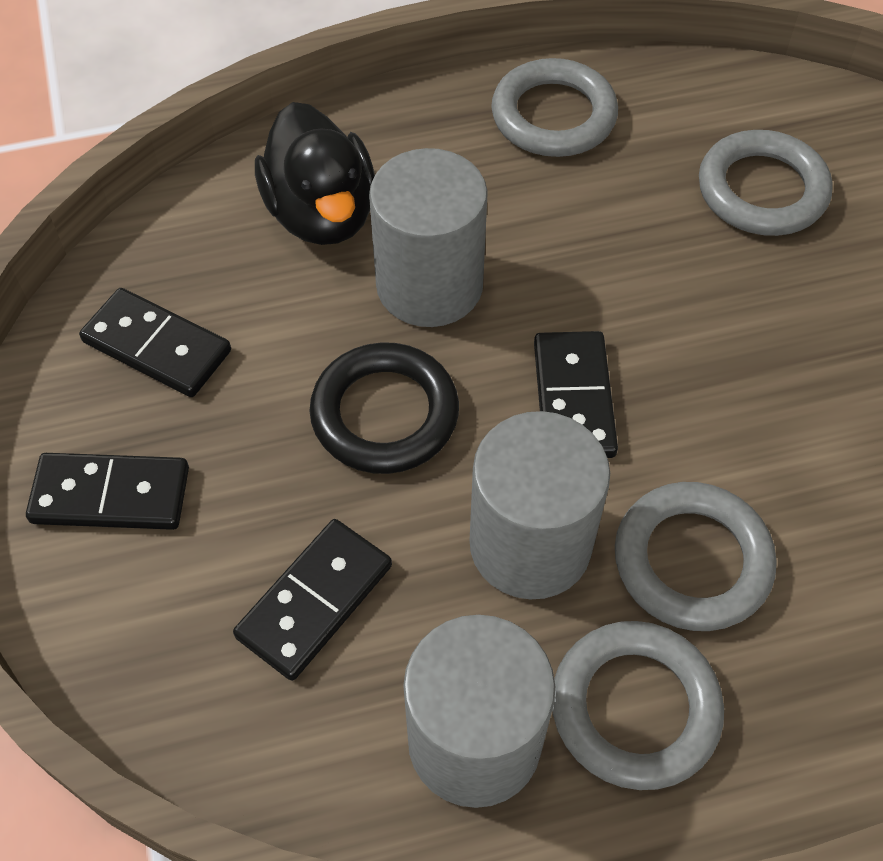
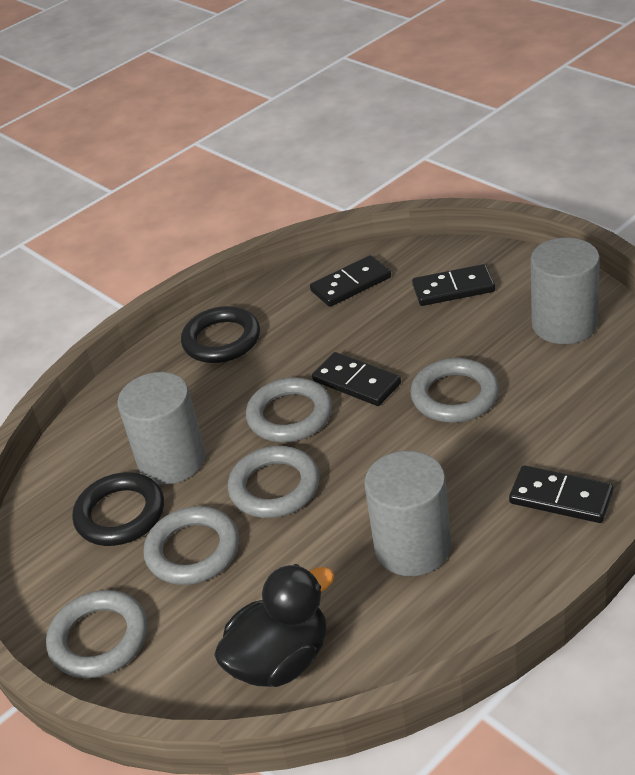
black ring: 1 -> 2
grey ring: 4 -> 5

